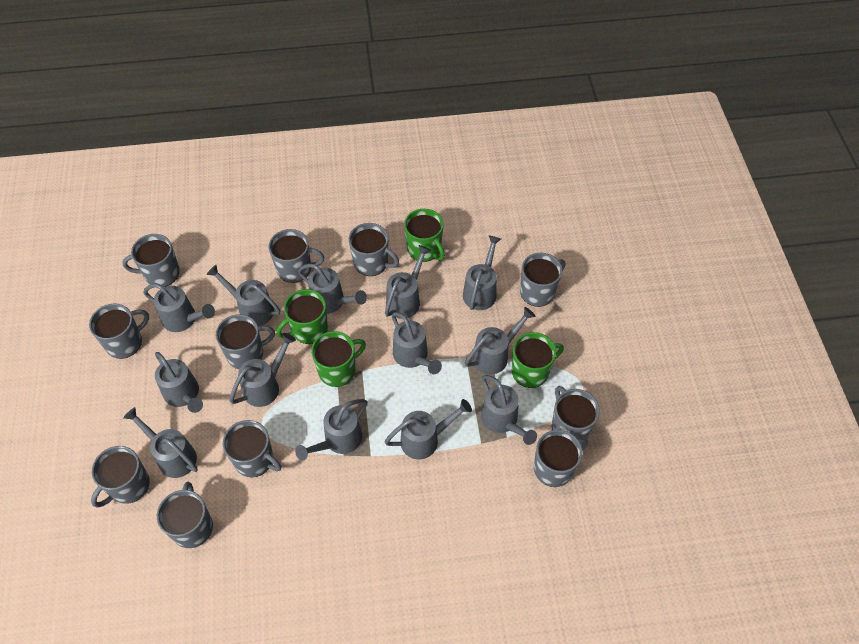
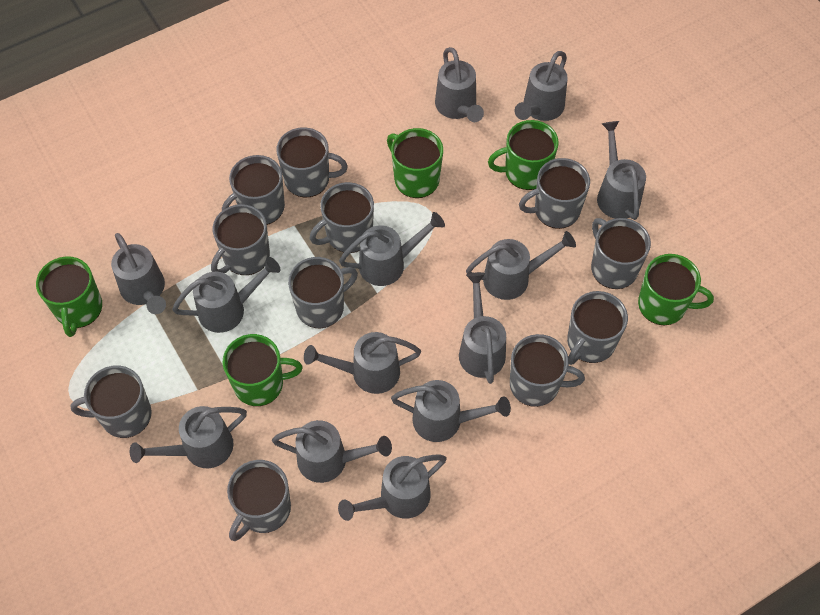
green mug: 4 -> 5

